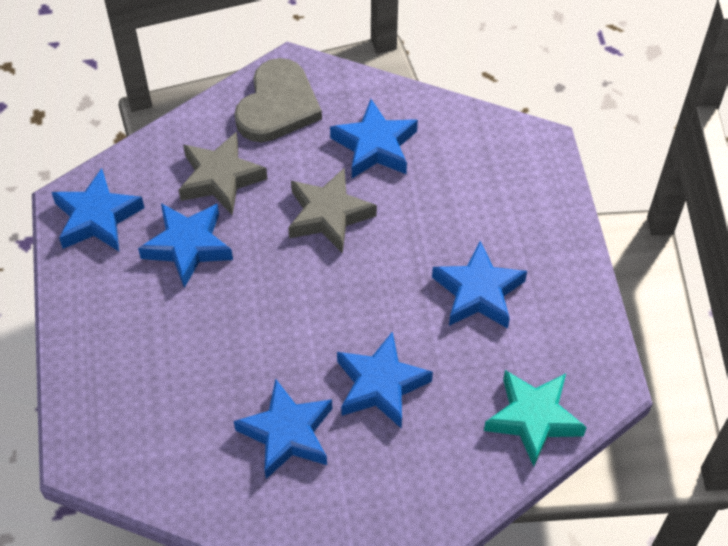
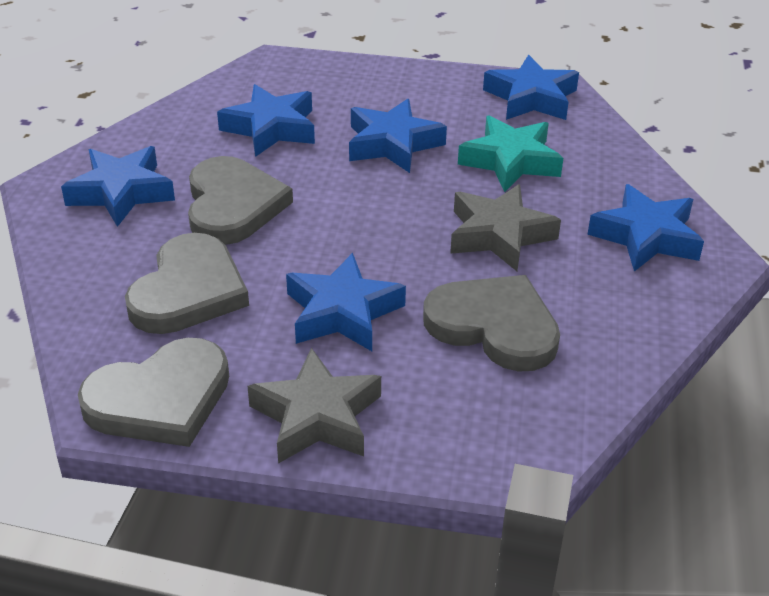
grey heart: 1 -> 4

